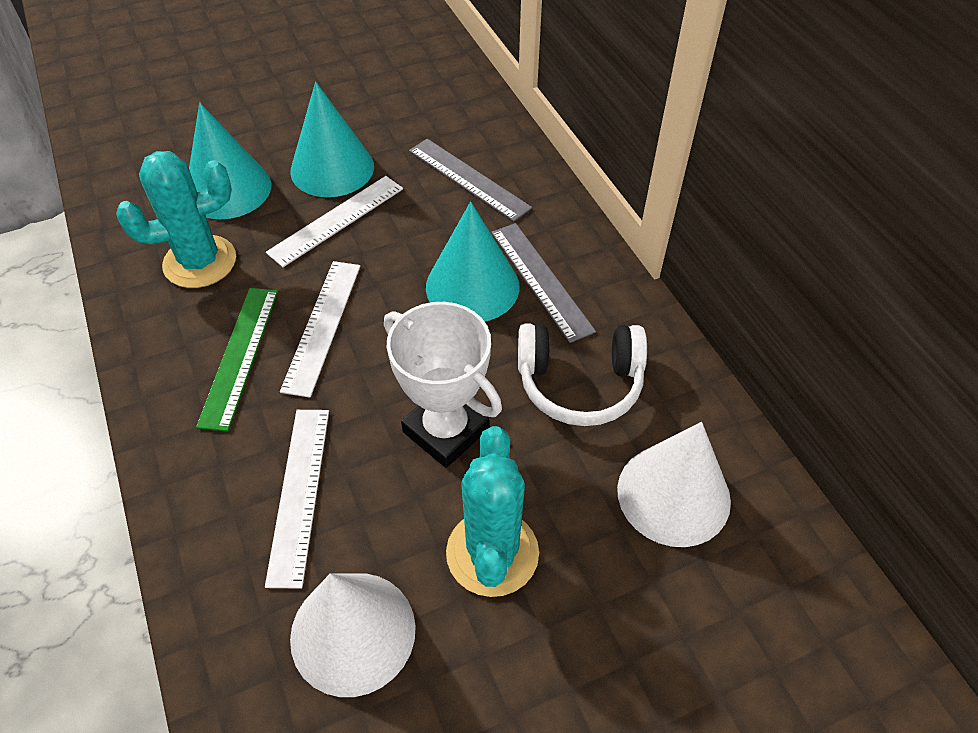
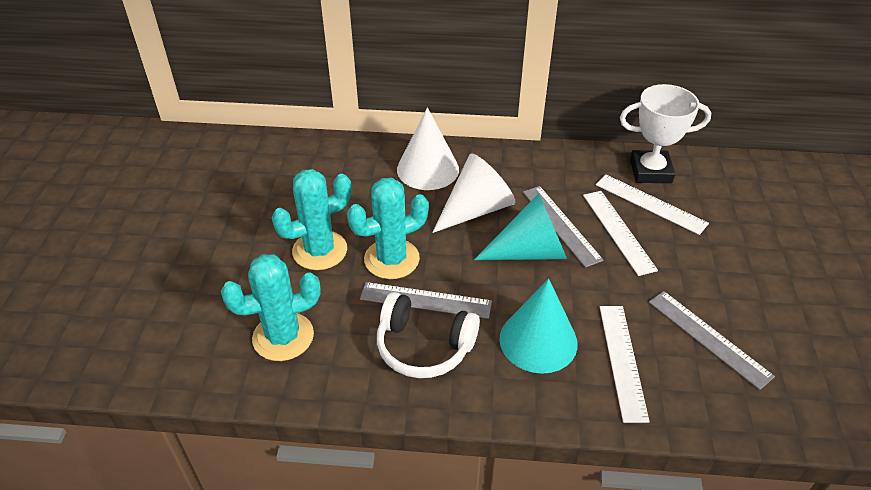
green ruler: 1 -> 0
grey ruler: 2 -> 3
turquoise cactus: 2 -> 3
turquoise cone: 3 -> 2

